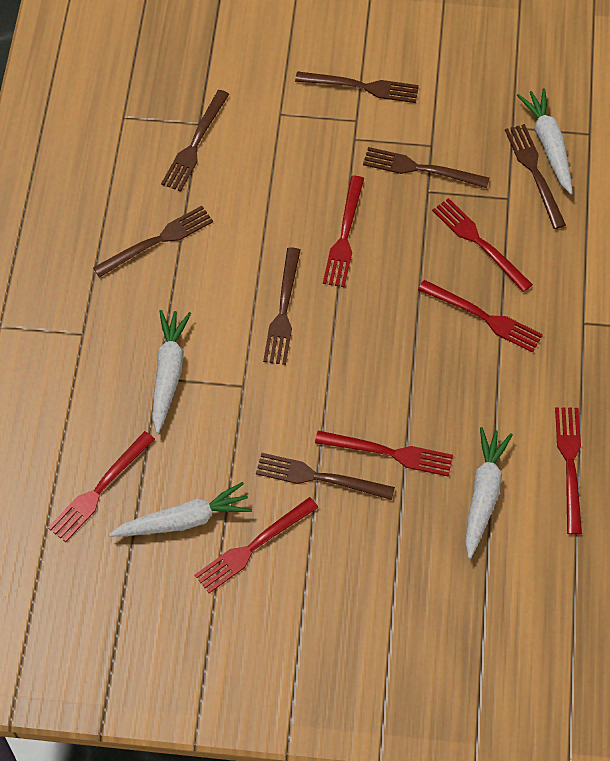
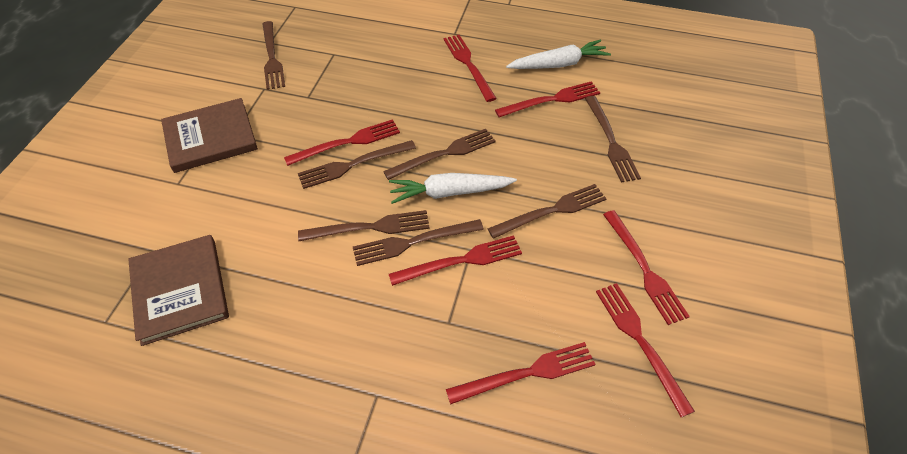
brown book: 0 -> 2
white carrot: 4 -> 2

